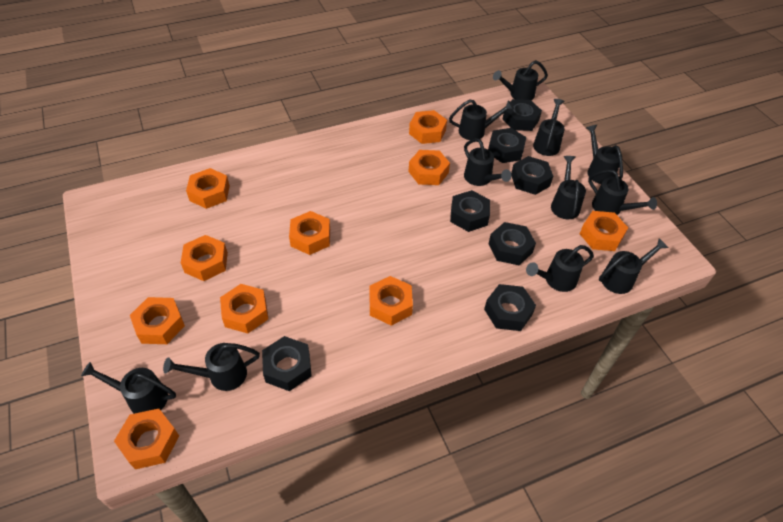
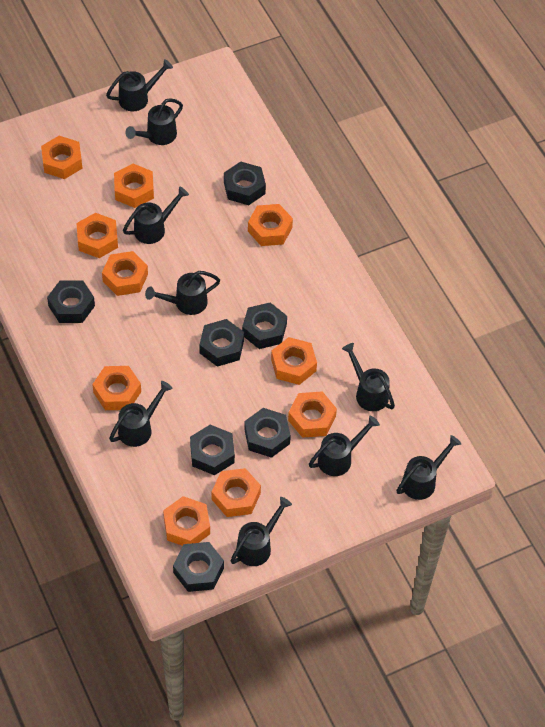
black watering can: 11 -> 9

